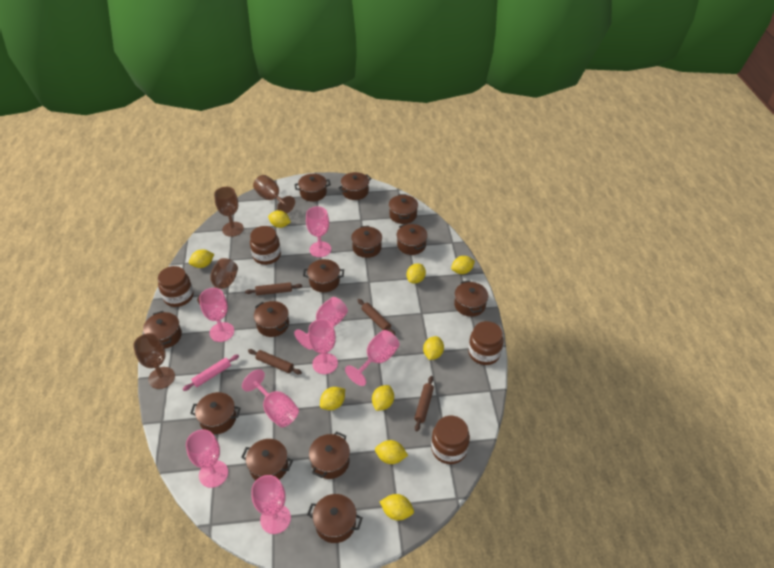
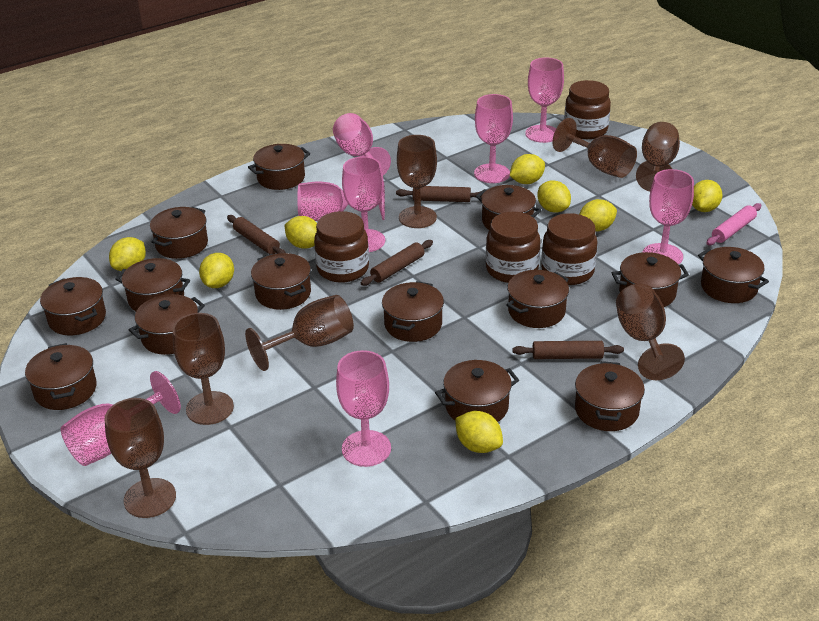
brown goblet: 4 -> 7
brown pot: 13 -> 14
yellow lemon: 9 -> 8

